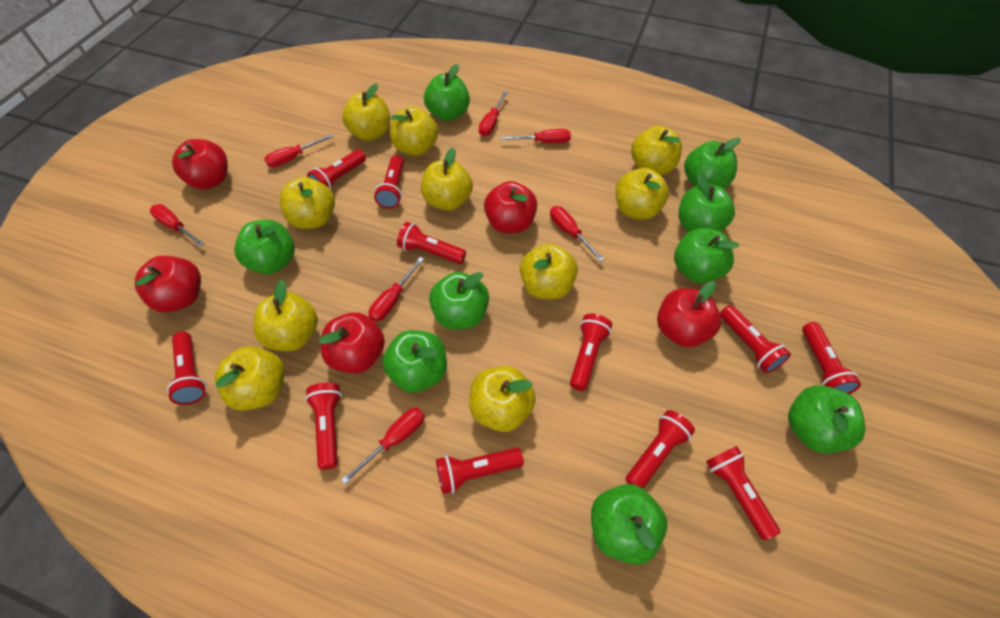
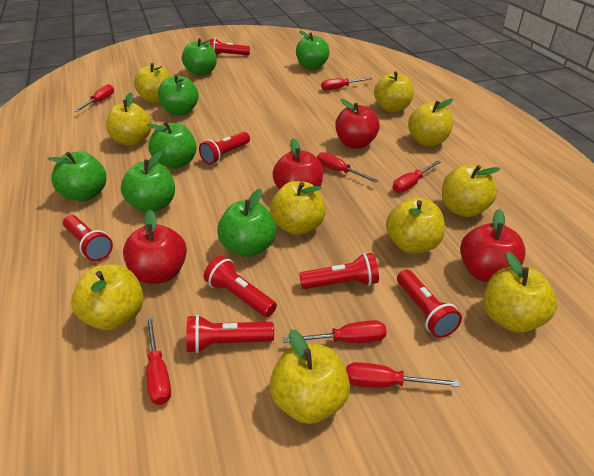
green apple: 9 -> 7
red apple: 5 -> 4
red flashlight: 11 -> 7

